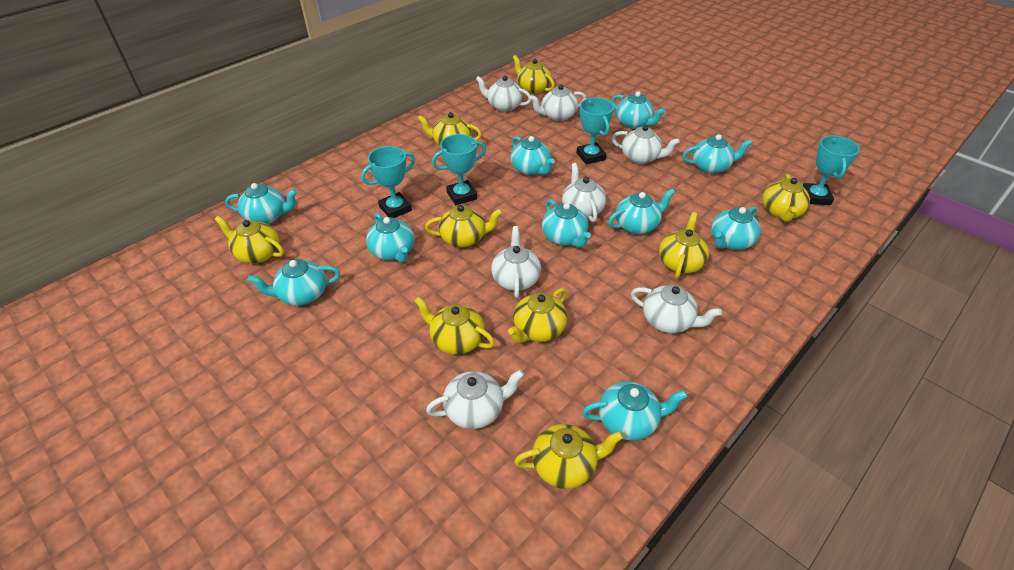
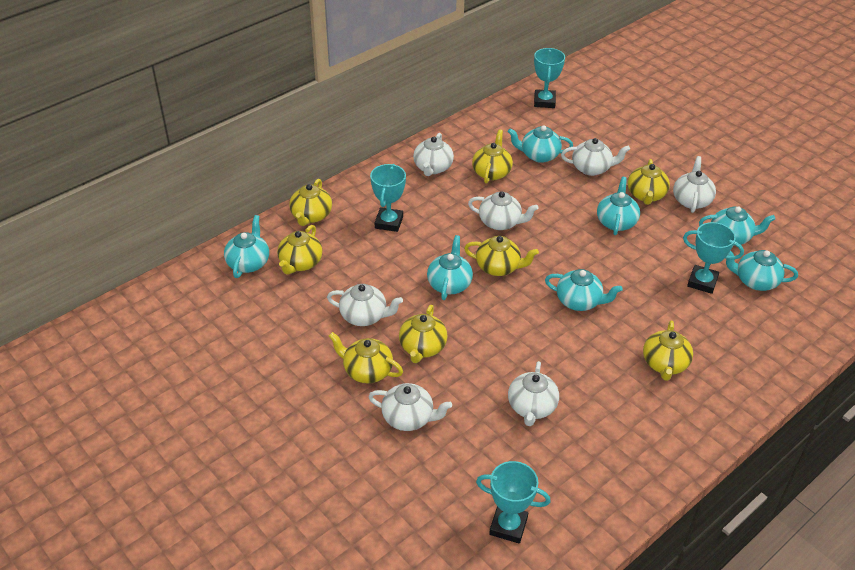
turquoise teapot: 10 -> 7
yellow teapot: 9 -> 8

